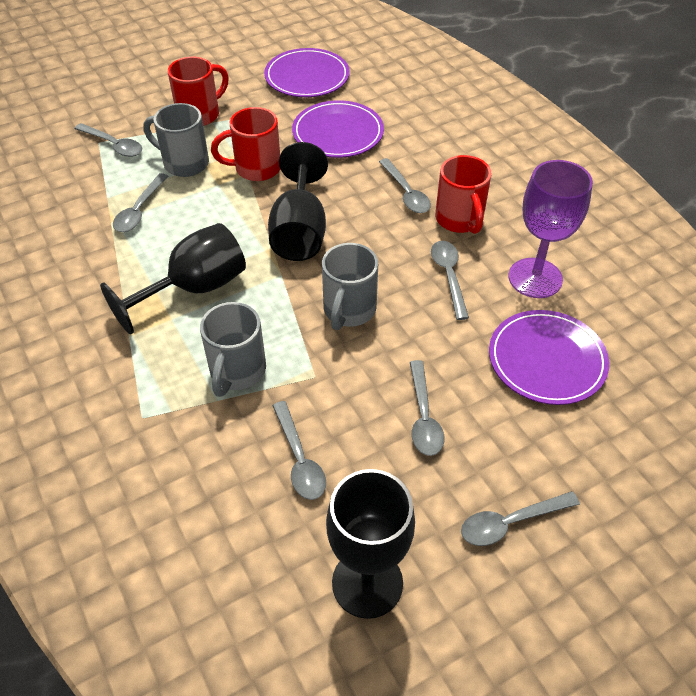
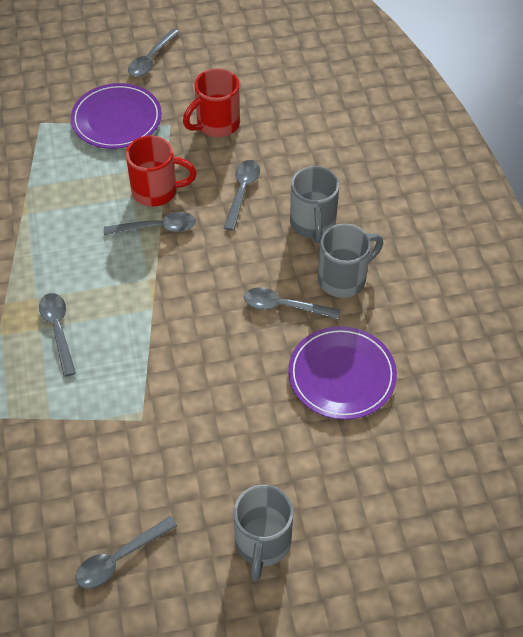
black goblet: 3 -> 0
grey spoon: 7 -> 6
purple goblet: 1 -> 0
purple plate: 3 -> 2
red mug: 3 -> 2

